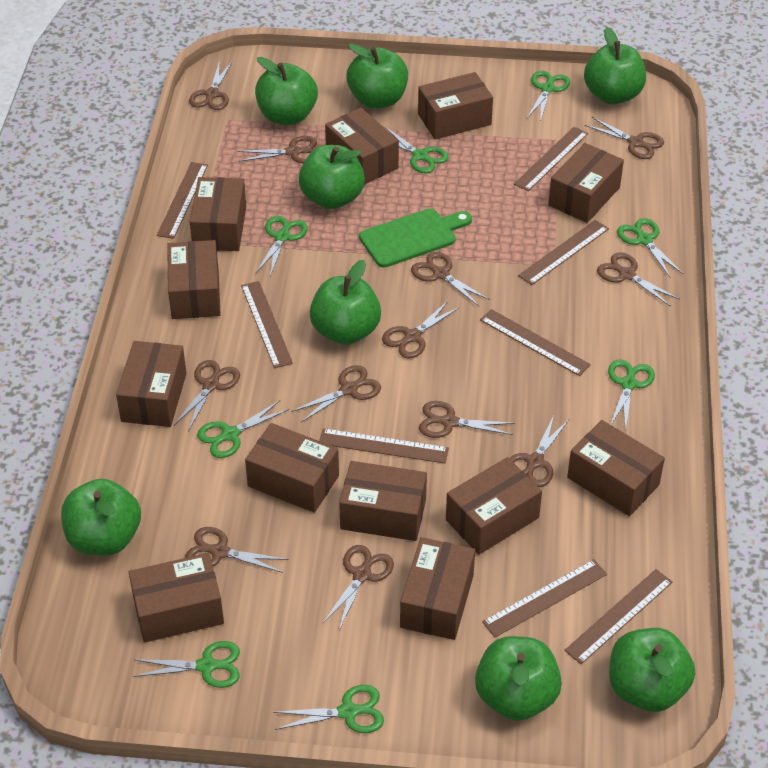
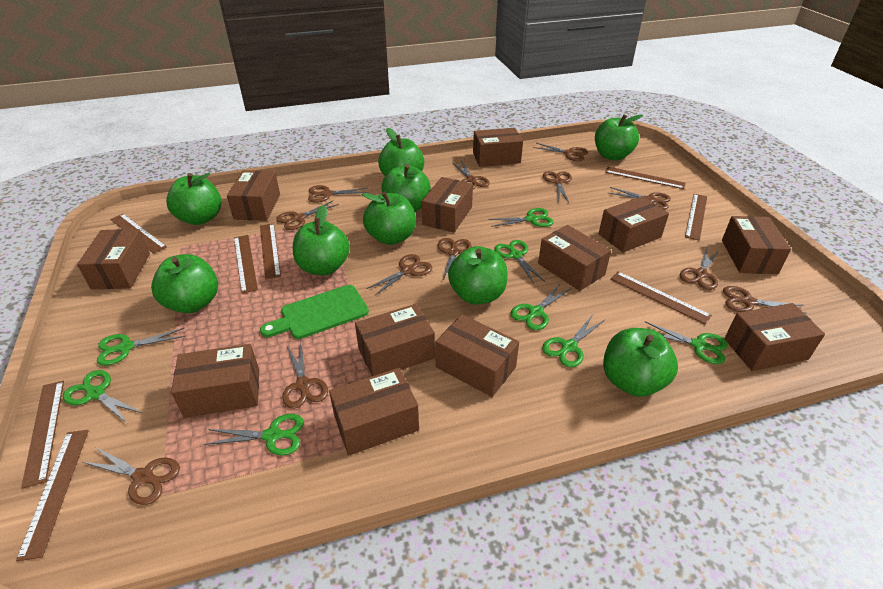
green apple: 8 -> 9

